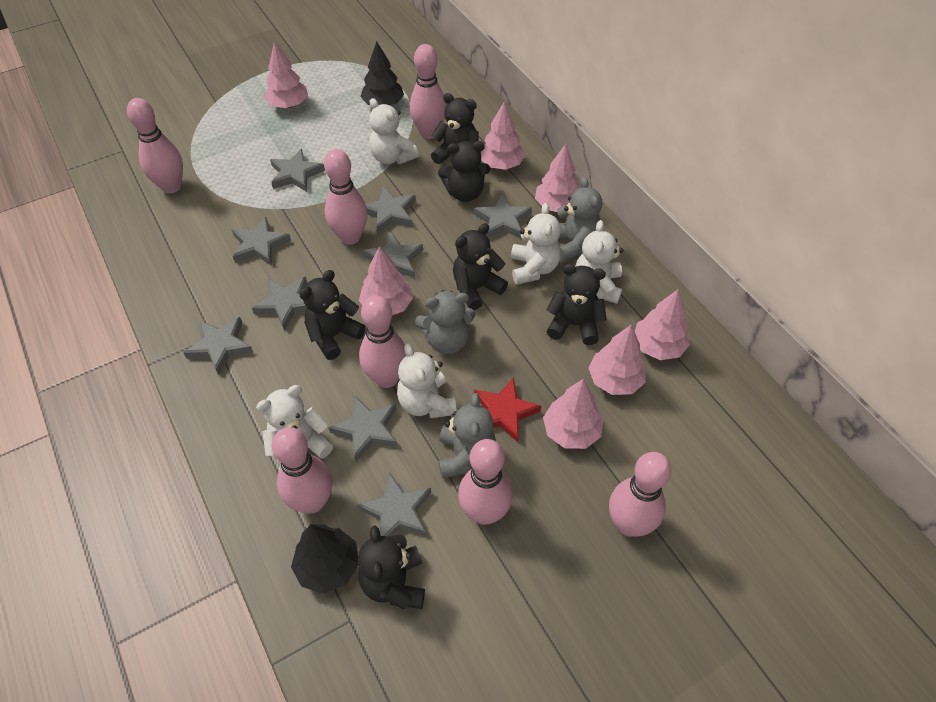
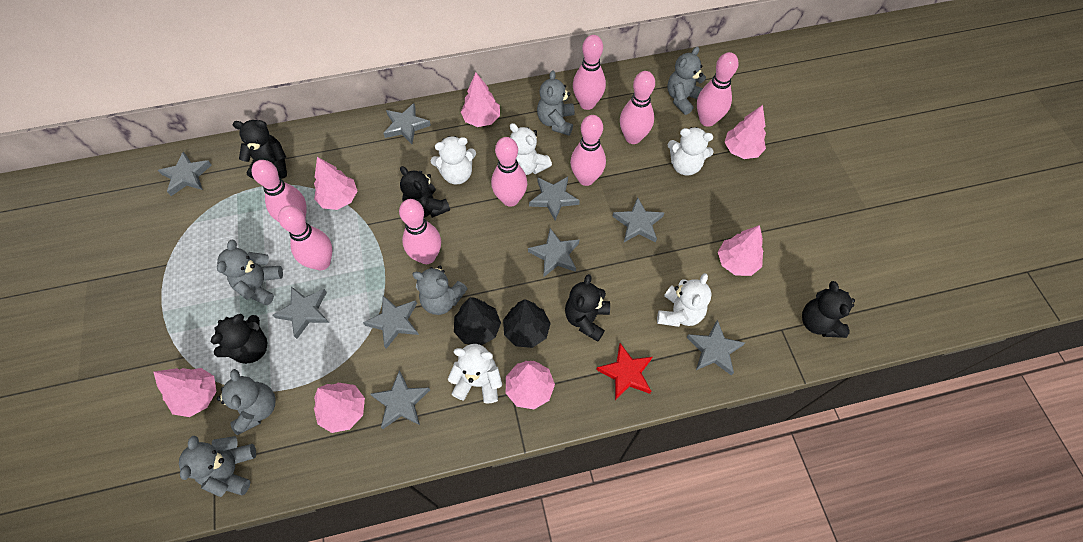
black teddy bear: 6 -> 5
grey teddy bear: 3 -> 6
pink bowling pin: 7 -> 8

